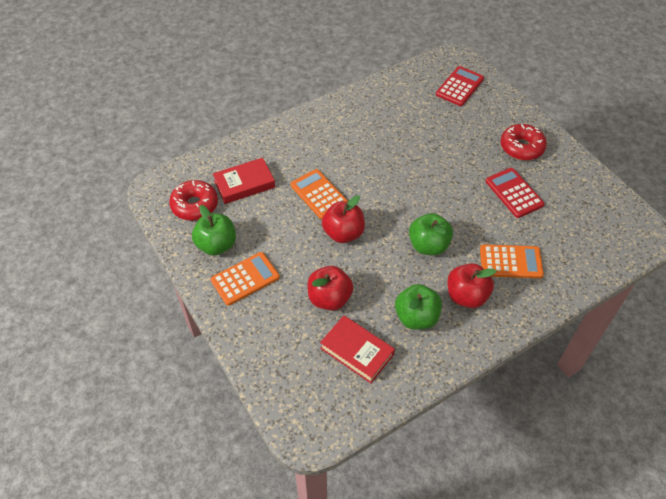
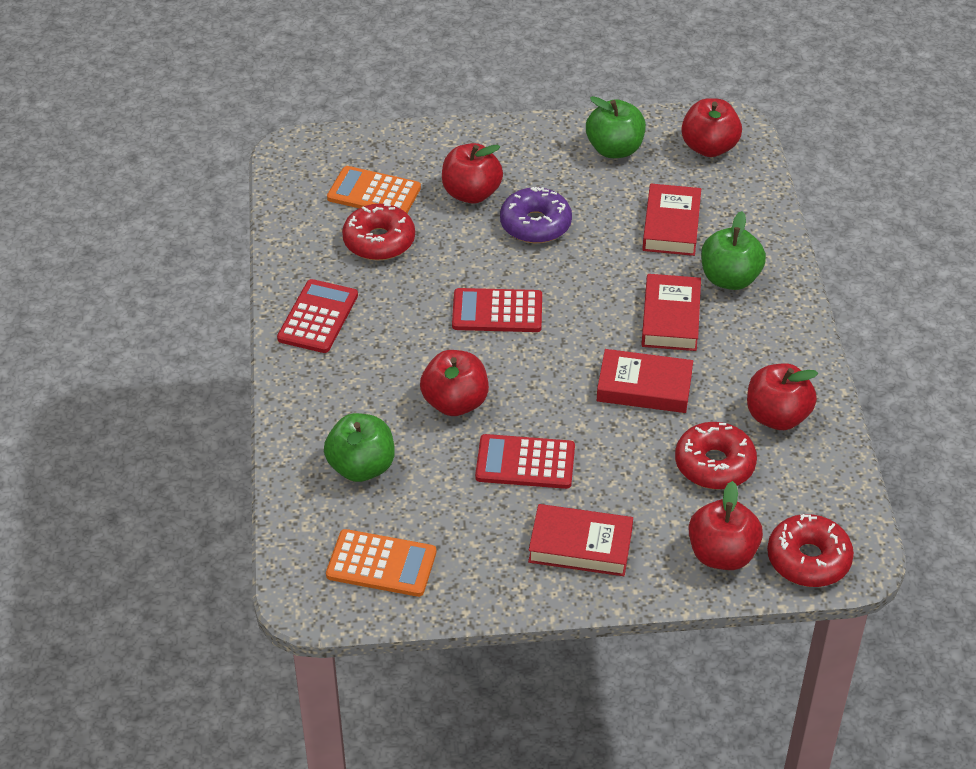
orange calculator: 3 -> 2
purple donut: 0 -> 1
red apple: 3 -> 5
red book: 2 -> 4
red calculator: 2 -> 3
red donut: 2 -> 3

